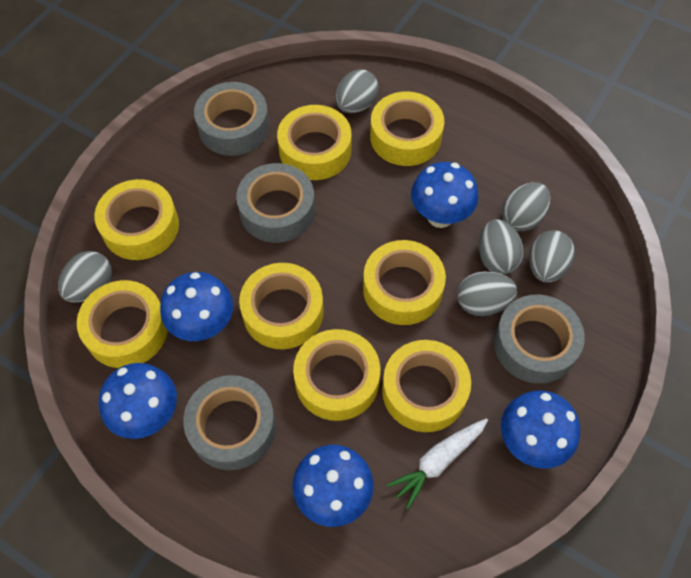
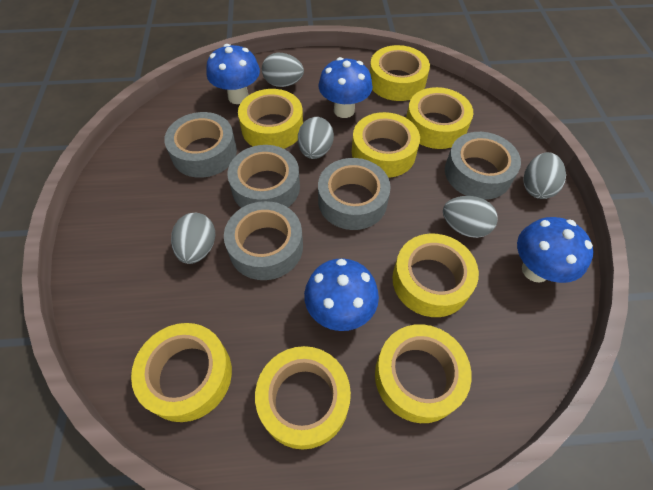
blue mushroom: 5 -> 4
grey egg: 6 -> 5
grey tape: 4 -> 5
white carrot: 1 -> 0

